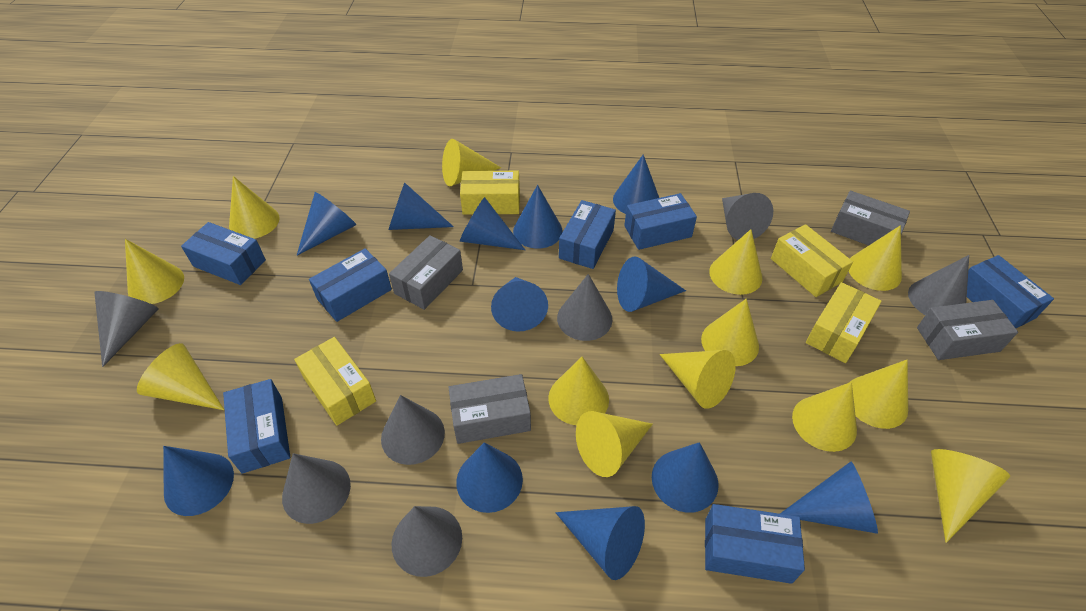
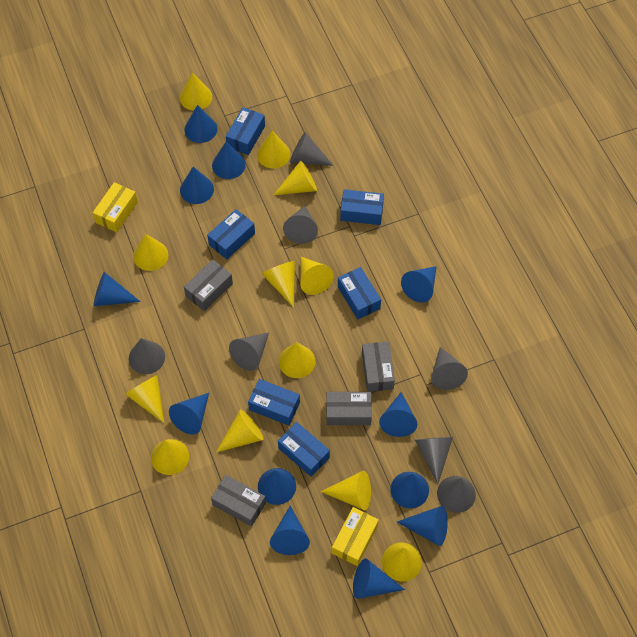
blue box: 7 -> 6
yellow box: 4 -> 2
yellow cone: 13 -> 12

